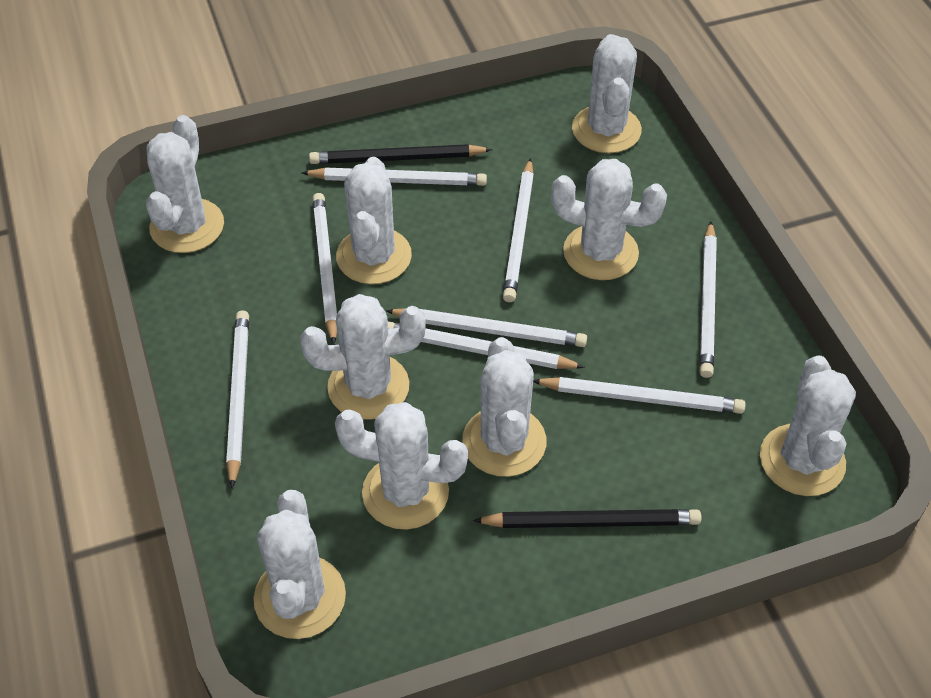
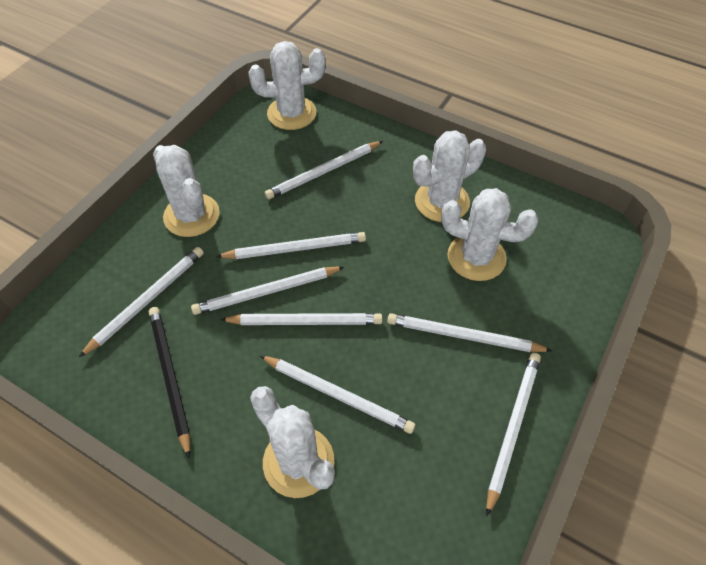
black pencil: 2 -> 1
white cactus: 9 -> 5

